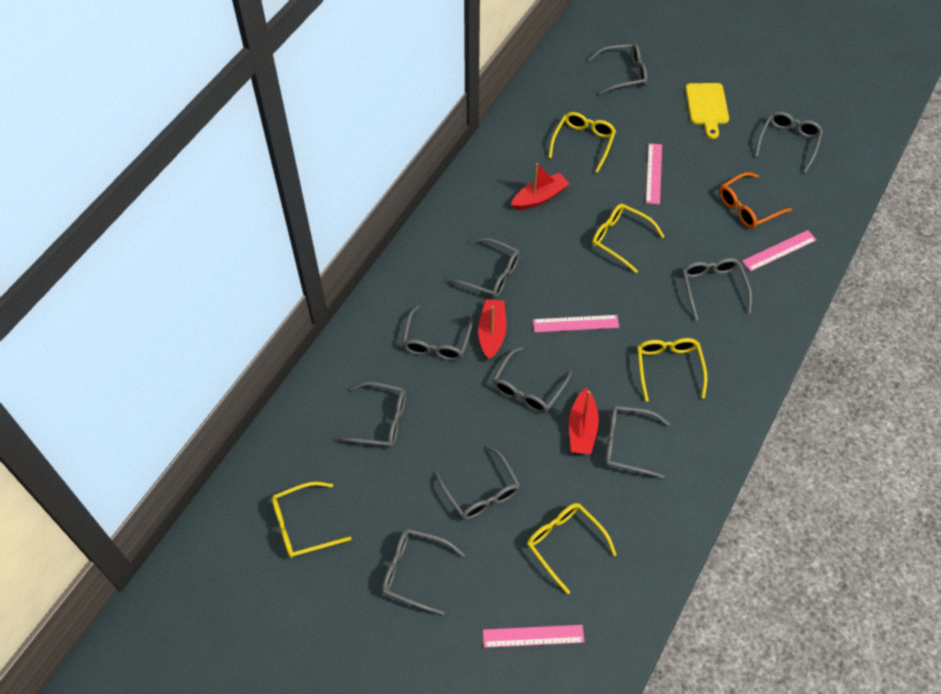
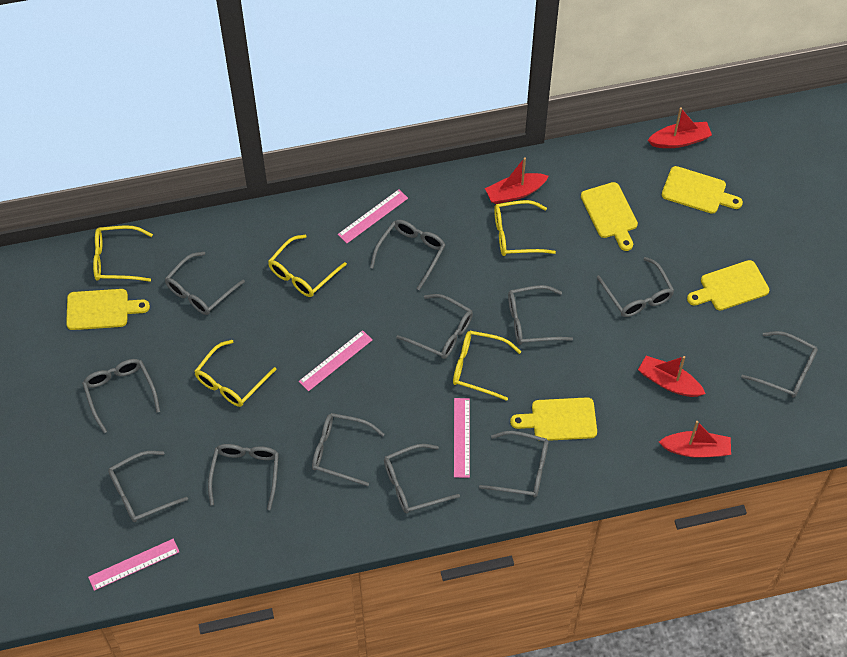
grey glasses: 10 -> 12
orange glasses: 1 -> 0
red boat: 3 -> 4
yellow cutting board: 1 -> 5

